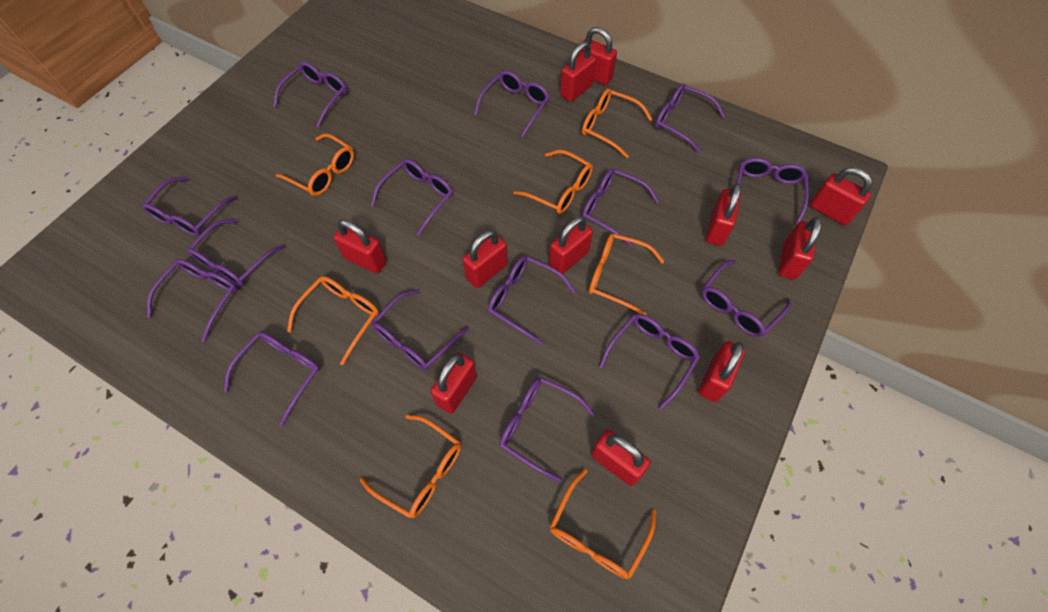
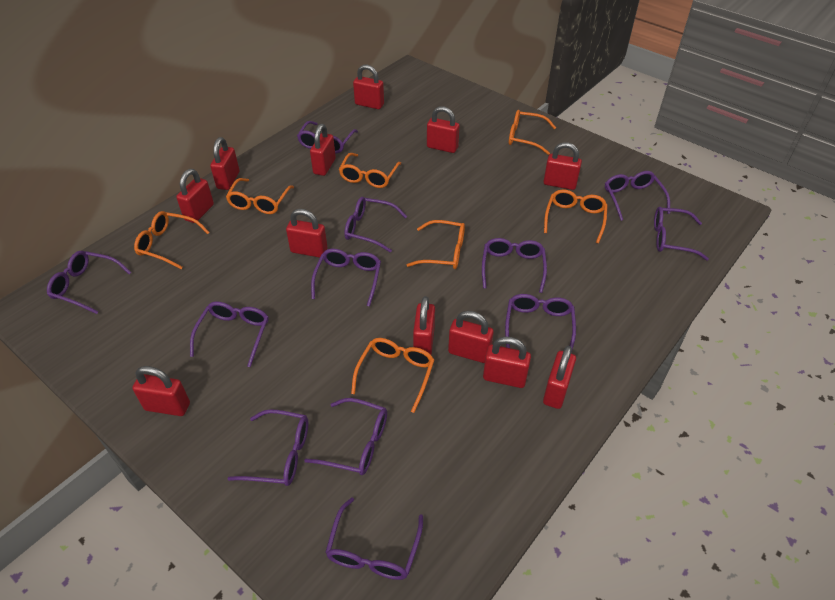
purple glasses: 15 -> 12
red padlock: 11 -> 12

